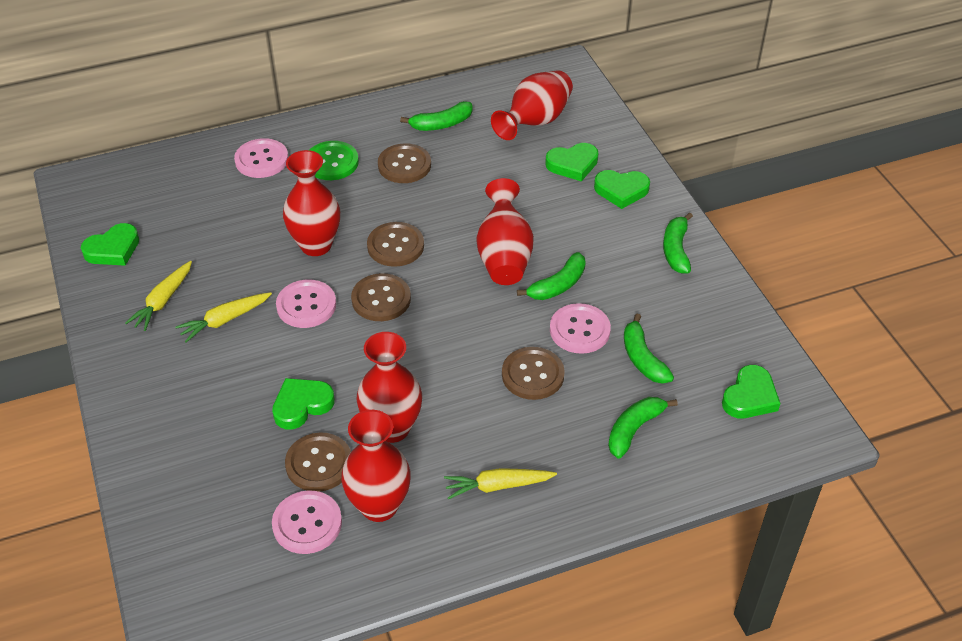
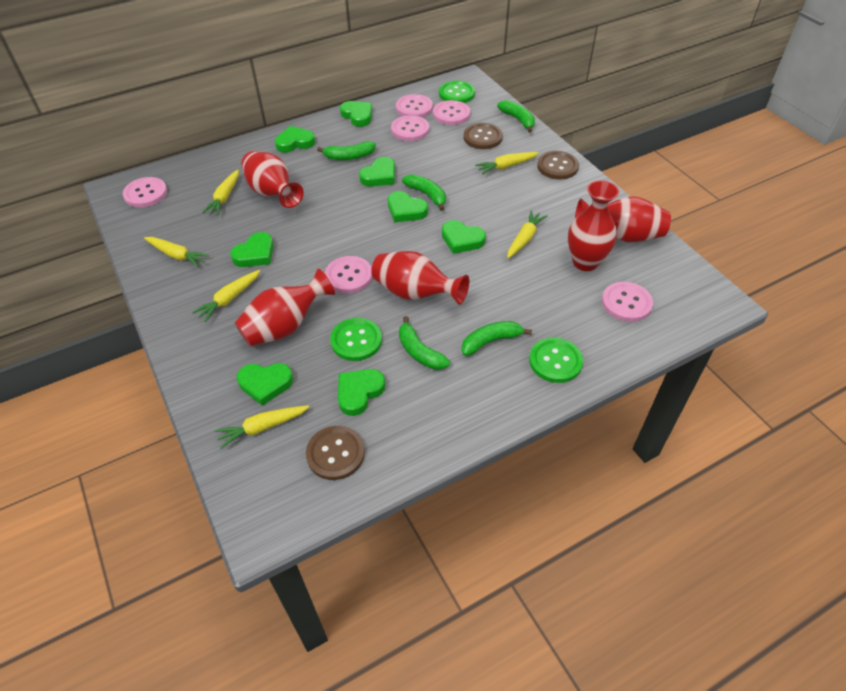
brown button: 5 -> 3
green button: 1 -> 3
green heart: 5 -> 8
pink button: 4 -> 6
yellow carrot: 3 -> 6

